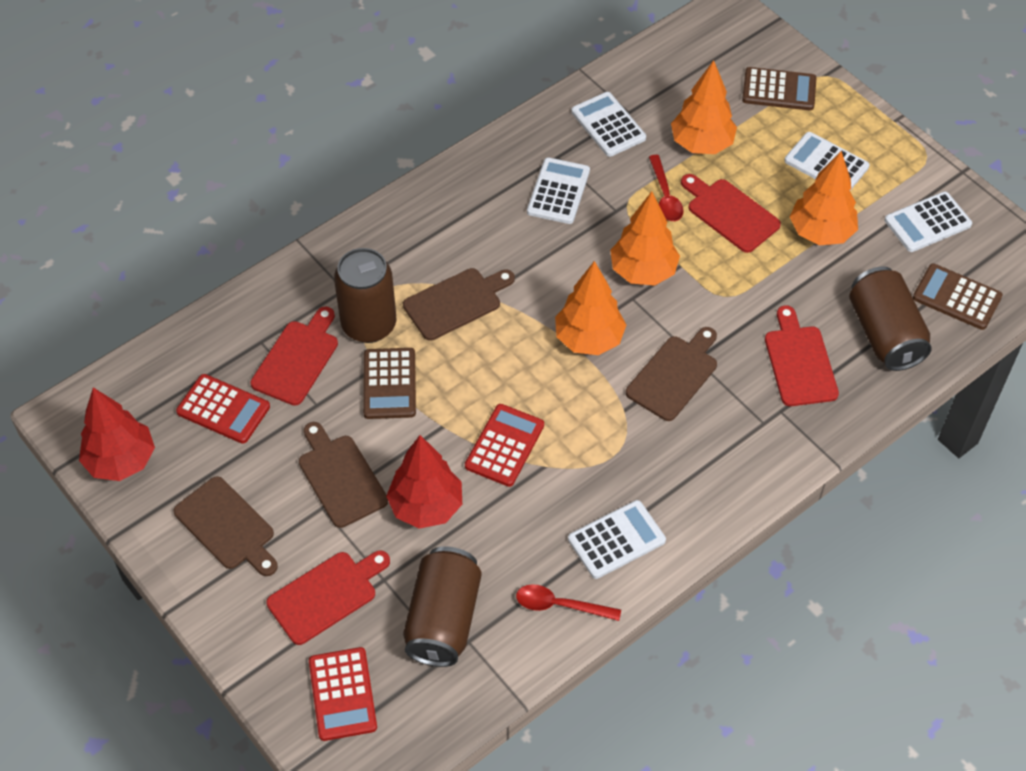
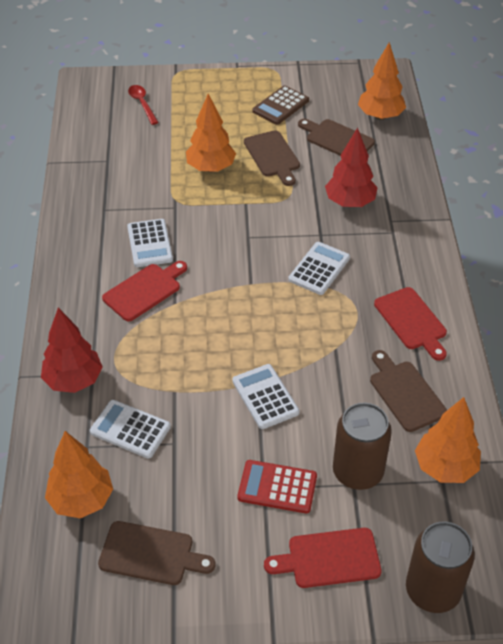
brown calculator: 3 -> 1
brown can: 3 -> 2
red calculator: 3 -> 1
red cutting board: 4 -> 3
red spoon: 2 -> 1
white calculator: 5 -> 4

